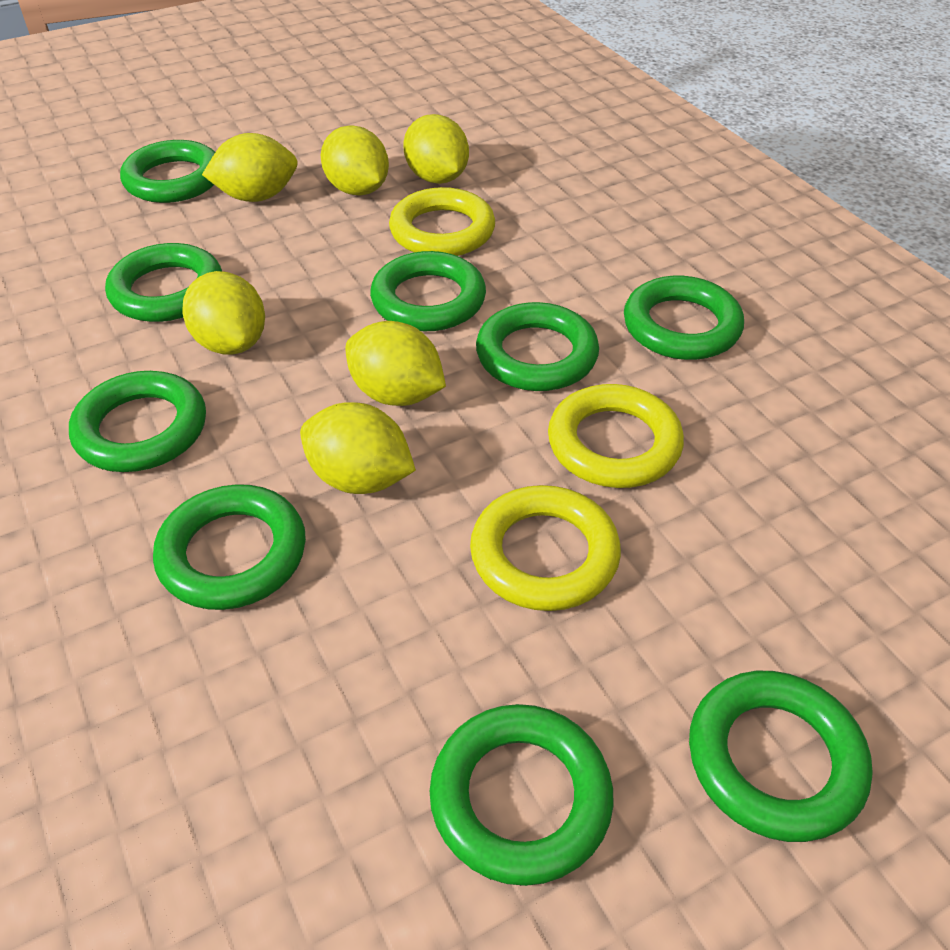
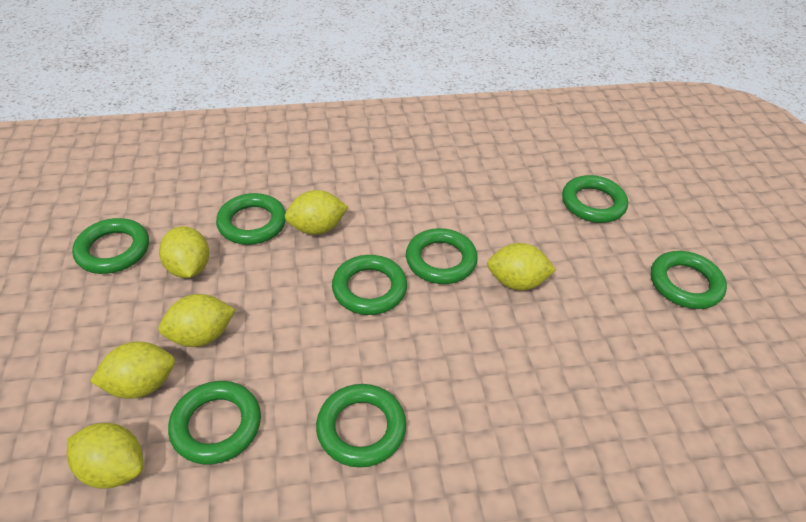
green ring: 9 -> 8
yellow ring: 3 -> 0

